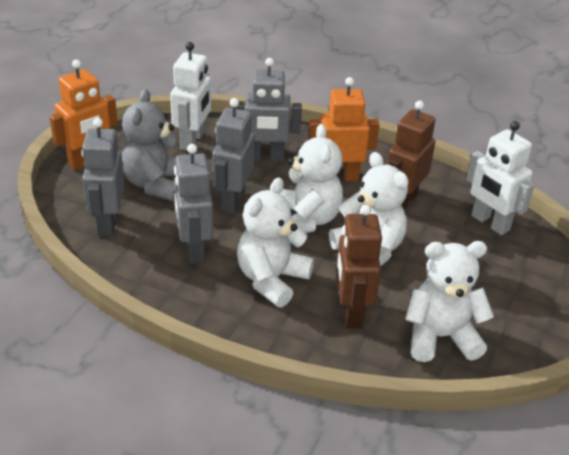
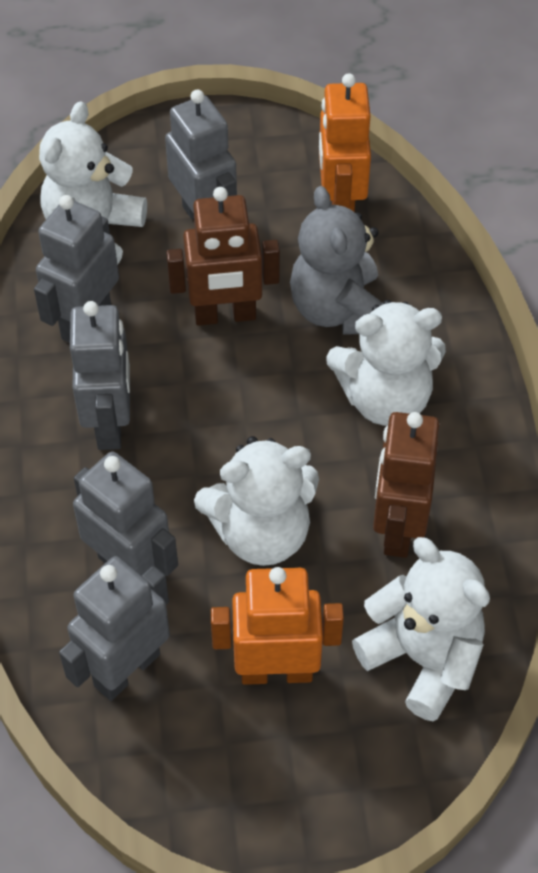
grey robot: 4 -> 5
white robot: 2 -> 0

